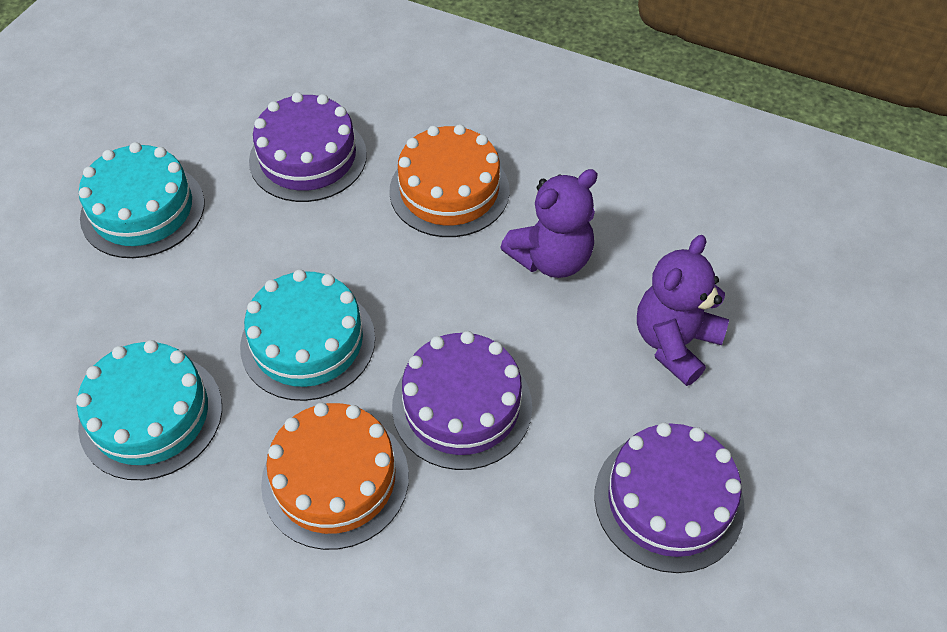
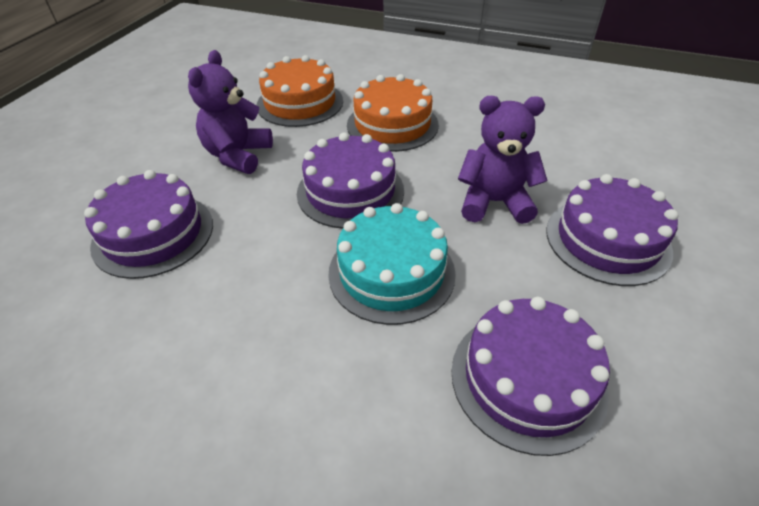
purple cake: 3 -> 4
turquoise cake: 3 -> 1

